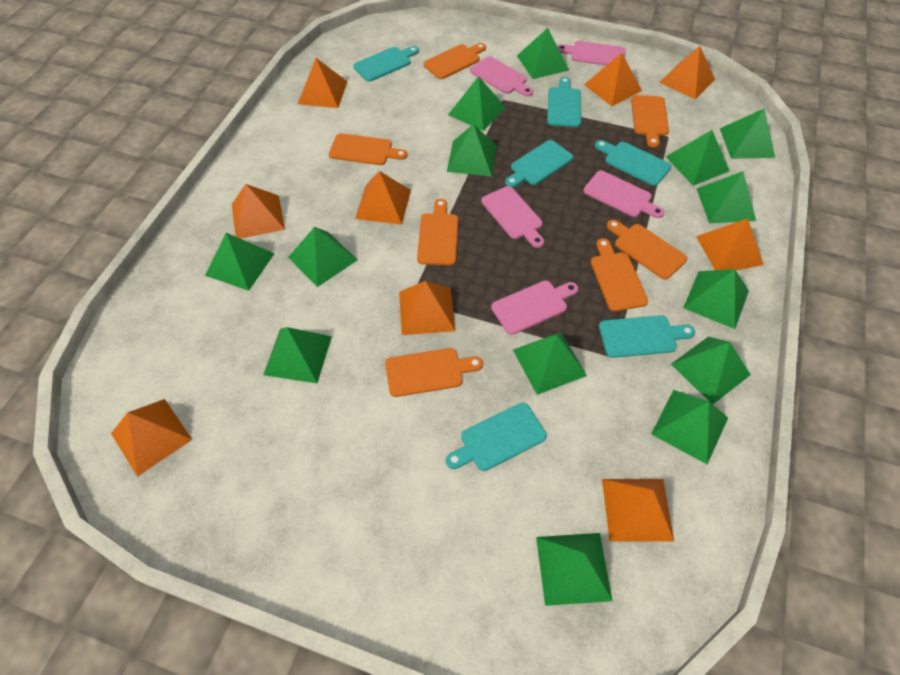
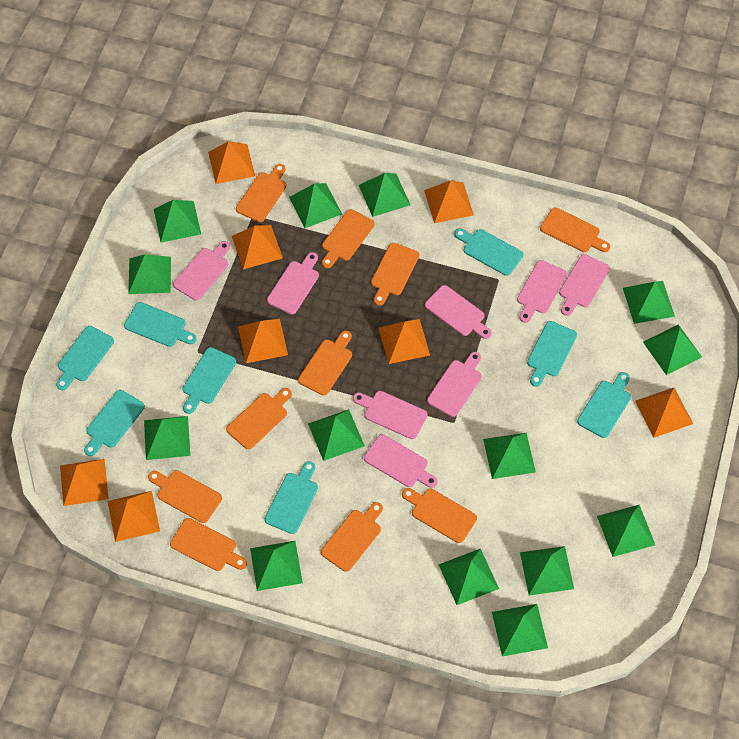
orange cutting board: 7 -> 10
orange pyramid: 9 -> 8
pink cutting board: 5 -> 8
turquoise cutting board: 6 -> 8

